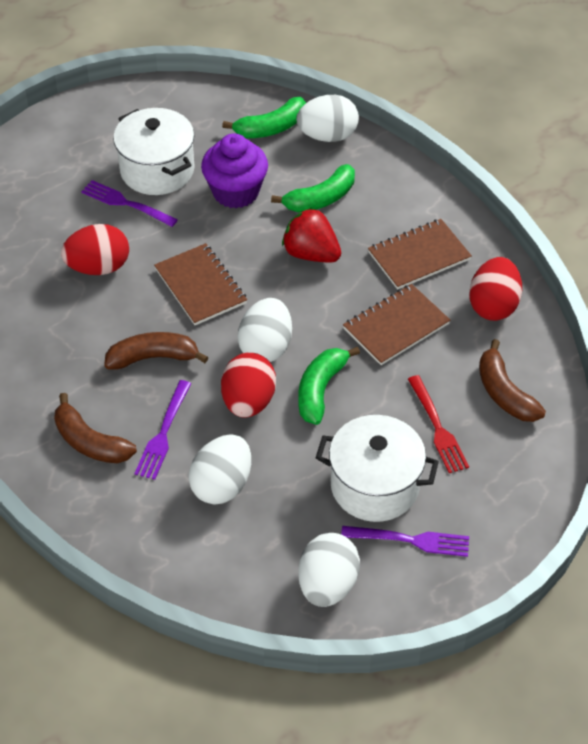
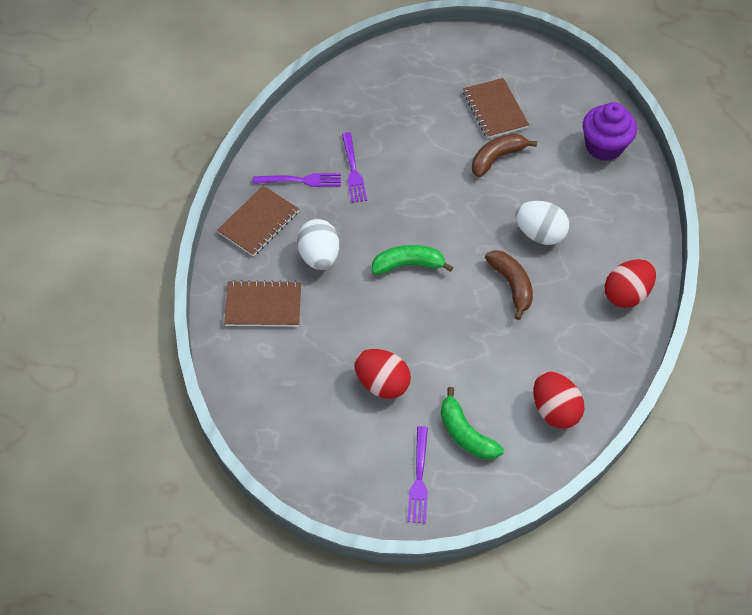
brown banana: 3 -> 2
green banana: 3 -> 2
red fork: 1 -> 0
red strawberry: 1 -> 0
white egg: 4 -> 2
white pot: 2 -> 0

